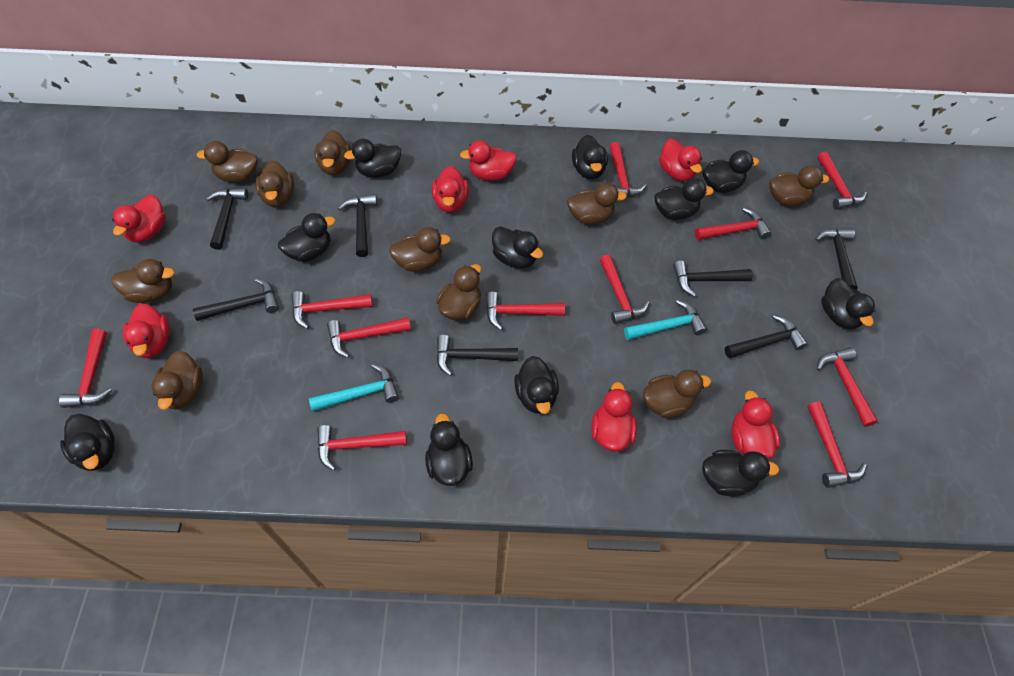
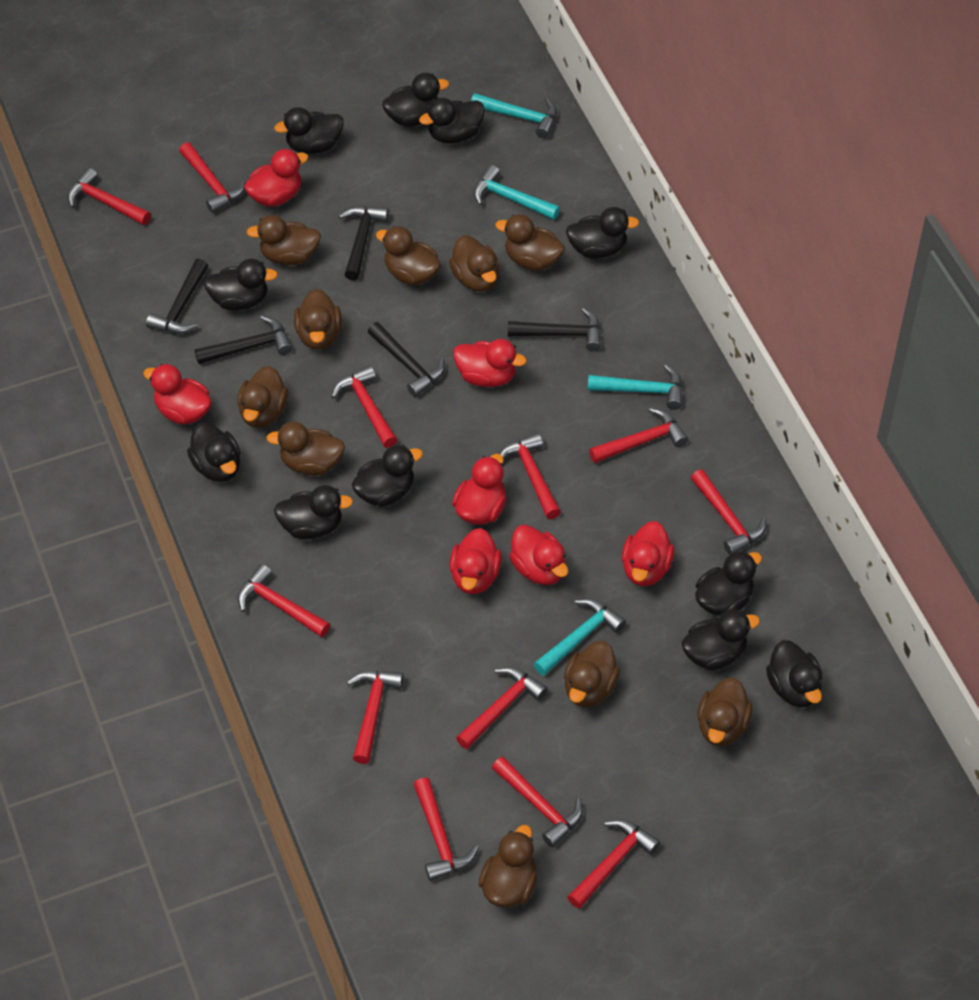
black hammer: 7 -> 5
red hammer: 11 -> 12
turquoise hammer: 2 -> 4

